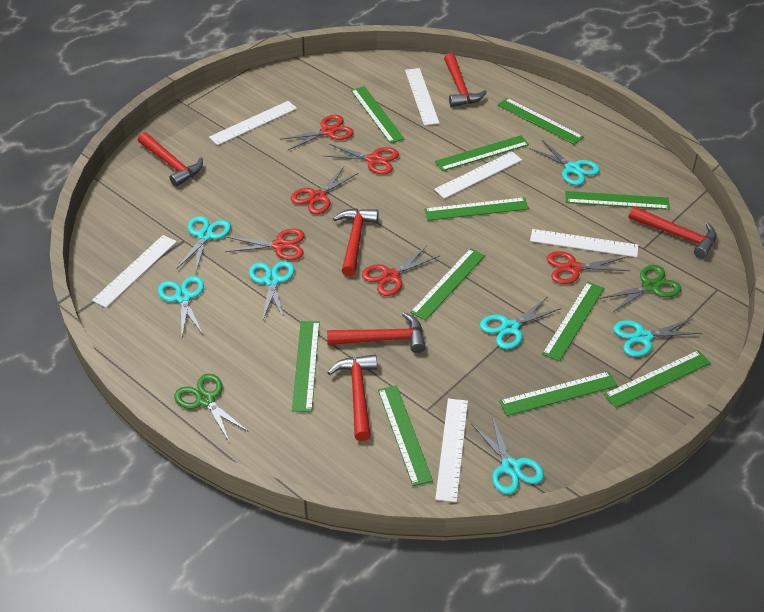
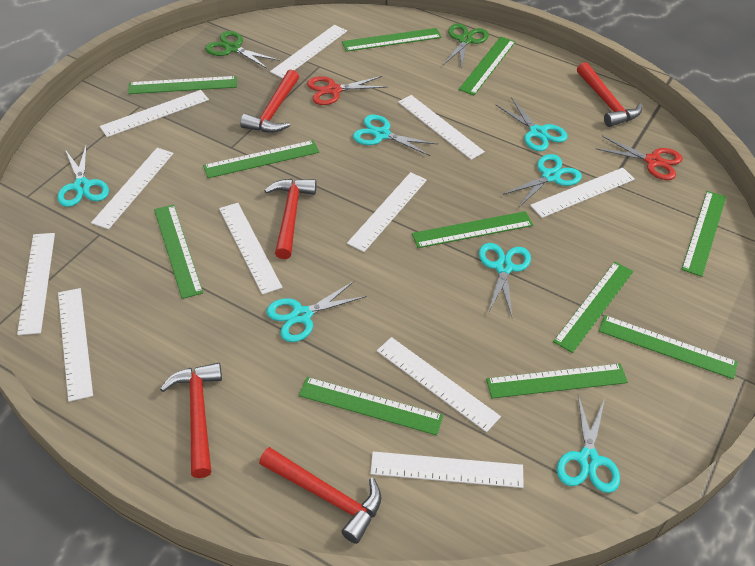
red hammer: 6 -> 5
red scissors: 6 -> 2
white ruler: 6 -> 11

